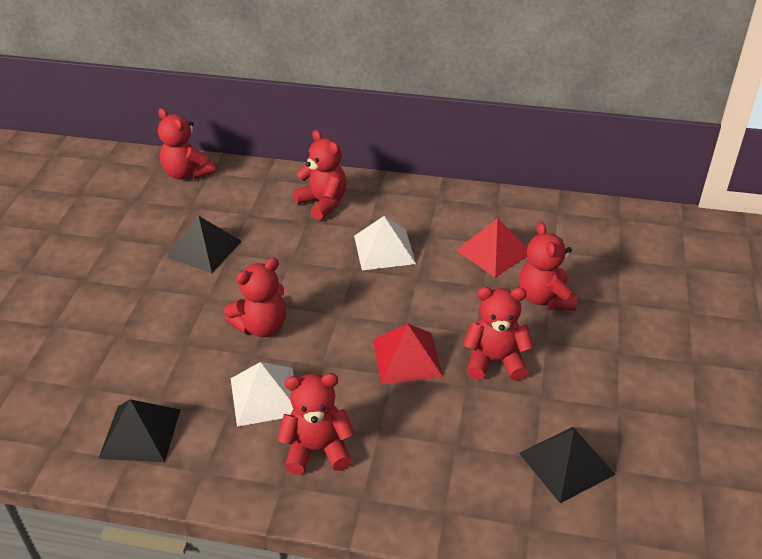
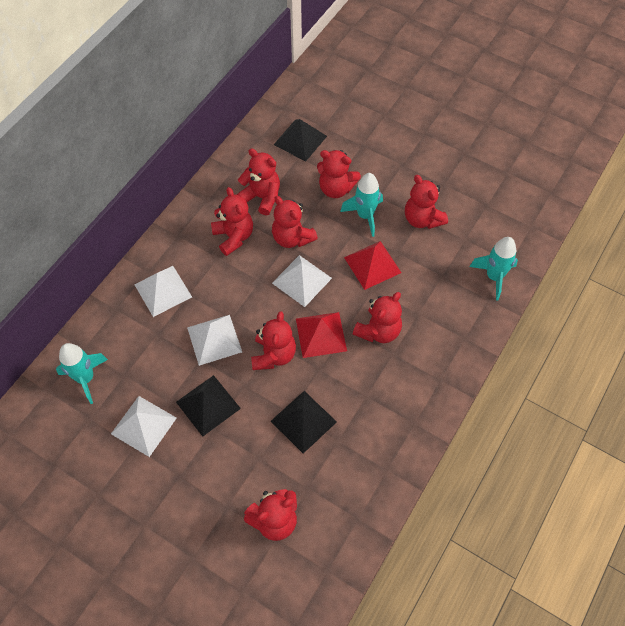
red teddy bear: 6 -> 8
turquoise rocket: 0 -> 3
white pyramid: 2 -> 4

